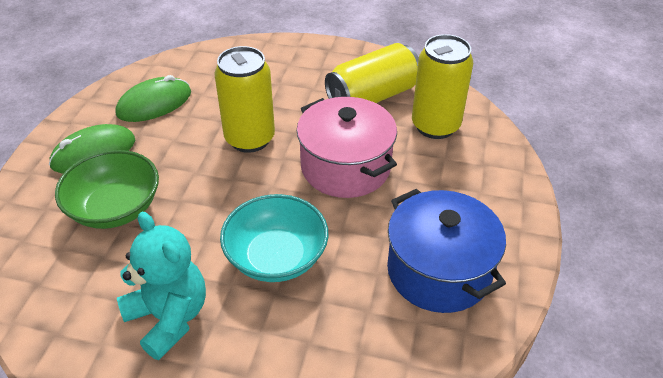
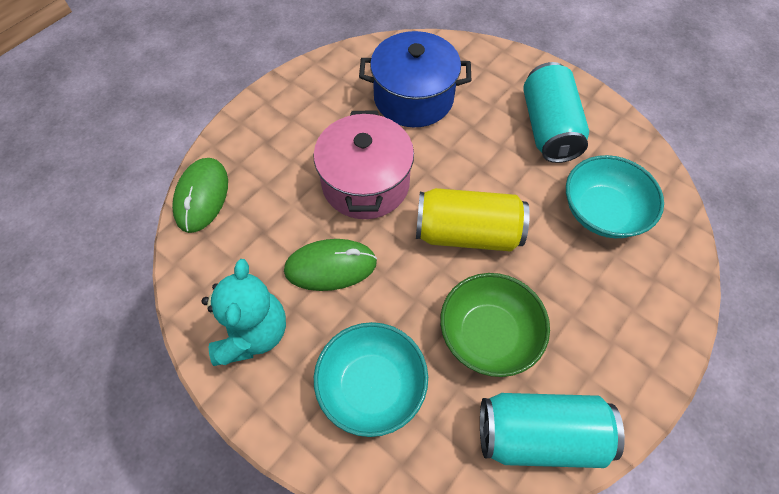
turquoise bowl: 1 -> 2
turquoise can: 0 -> 2
yellow can: 3 -> 1

